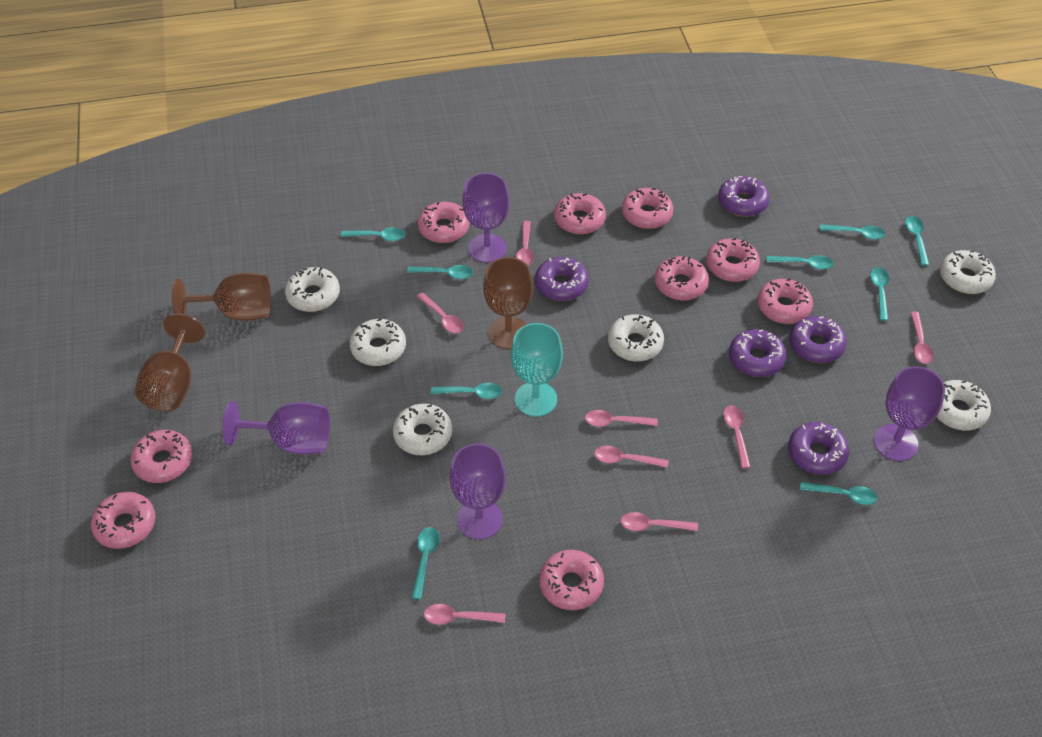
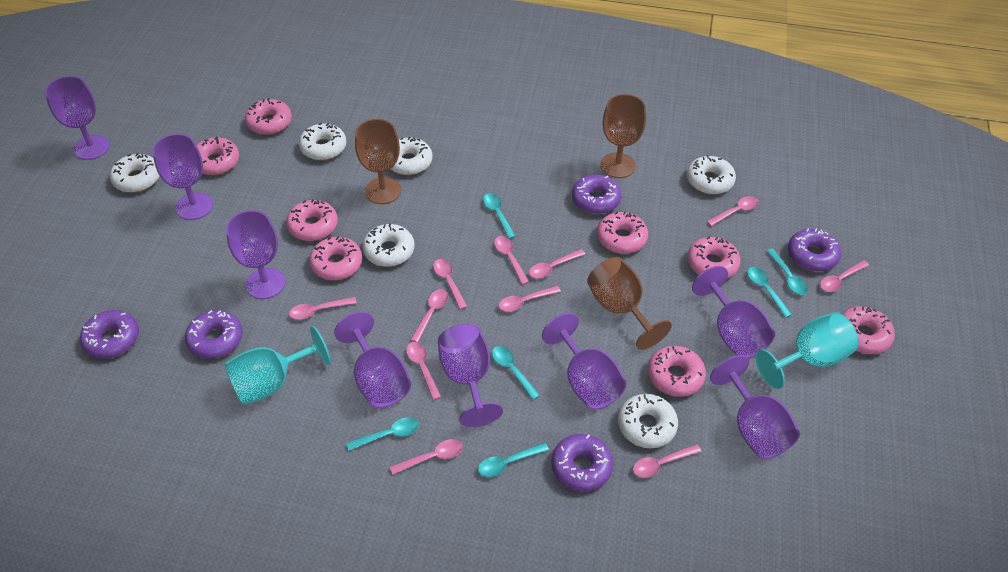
pink donut: 9 -> 8
pink spoon: 8 -> 11
purple goblet: 4 -> 8
turquoise goblet: 1 -> 2
turquoise spoon: 9 -> 6

